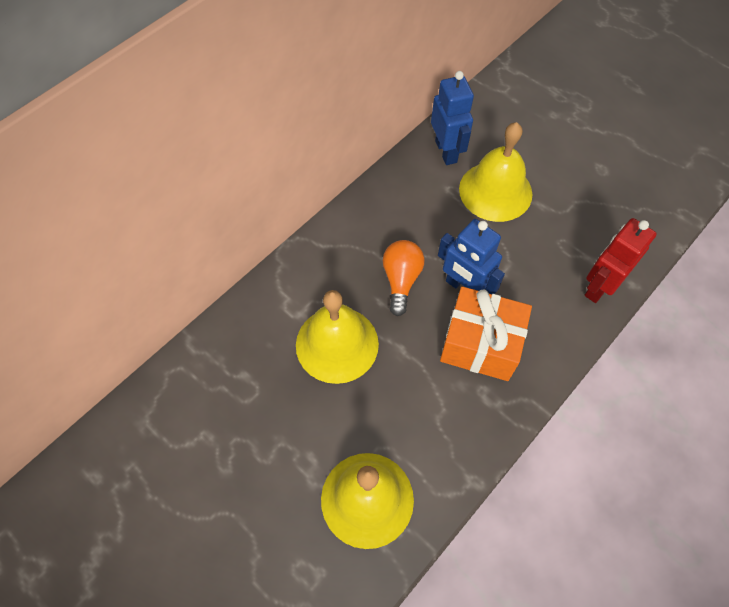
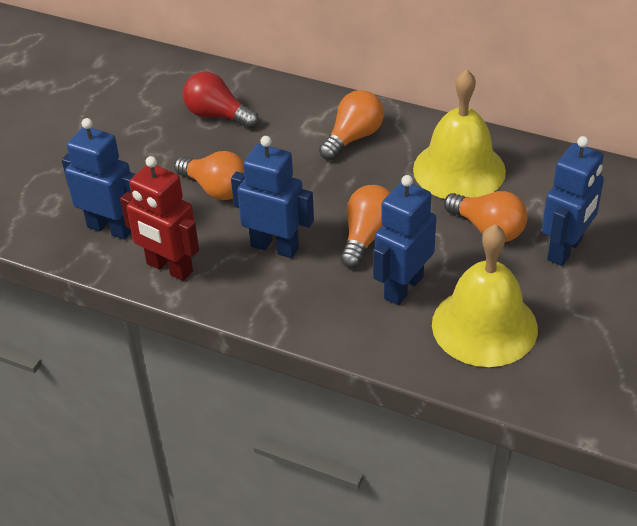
blue robot: 2 -> 4
orange gift: 1 -> 0
orange light bulb: 1 -> 4
red light bulb: 0 -> 1
yellow bell: 3 -> 2

